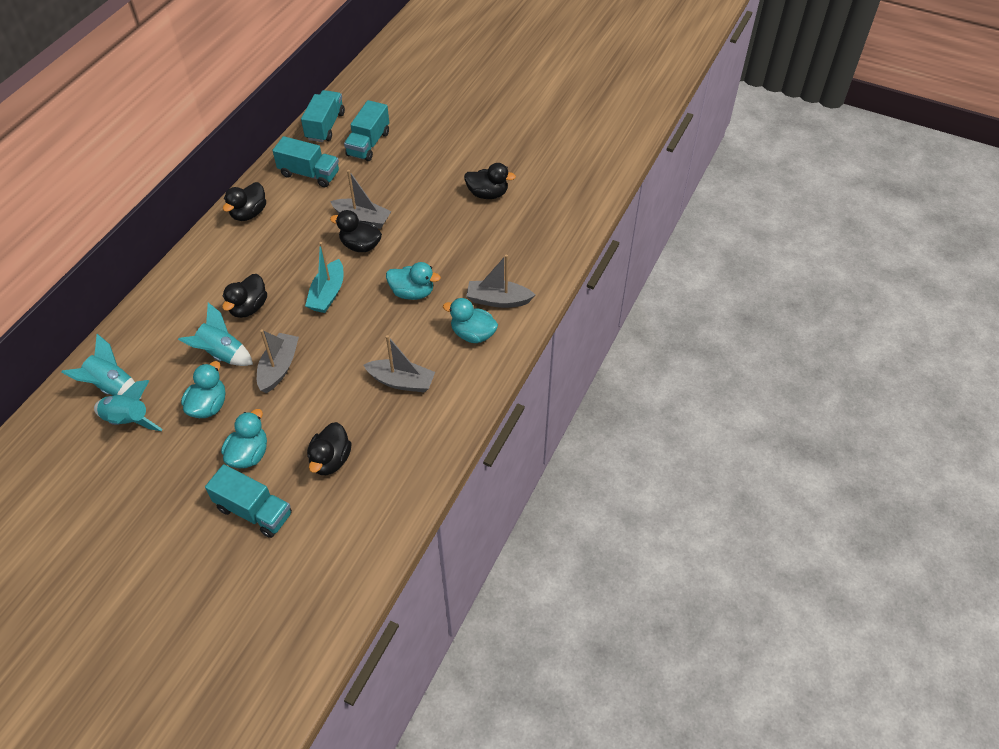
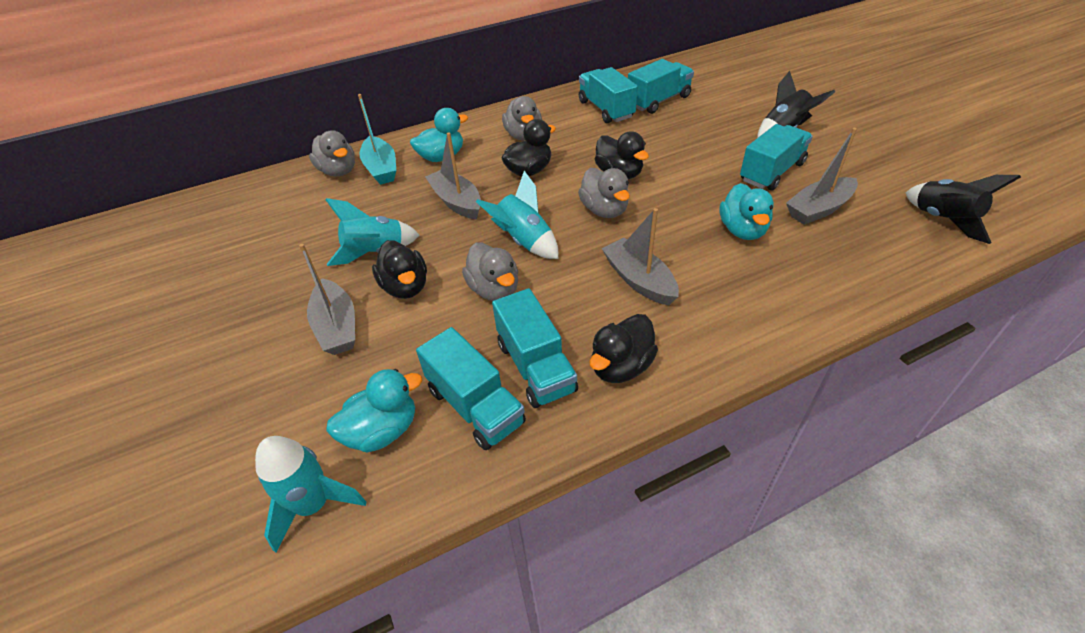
black duck: 5 -> 4
black rocket: 0 -> 2
grey duck: 0 -> 4
turquoise duck: 4 -> 3
turquoise truck: 4 -> 5

